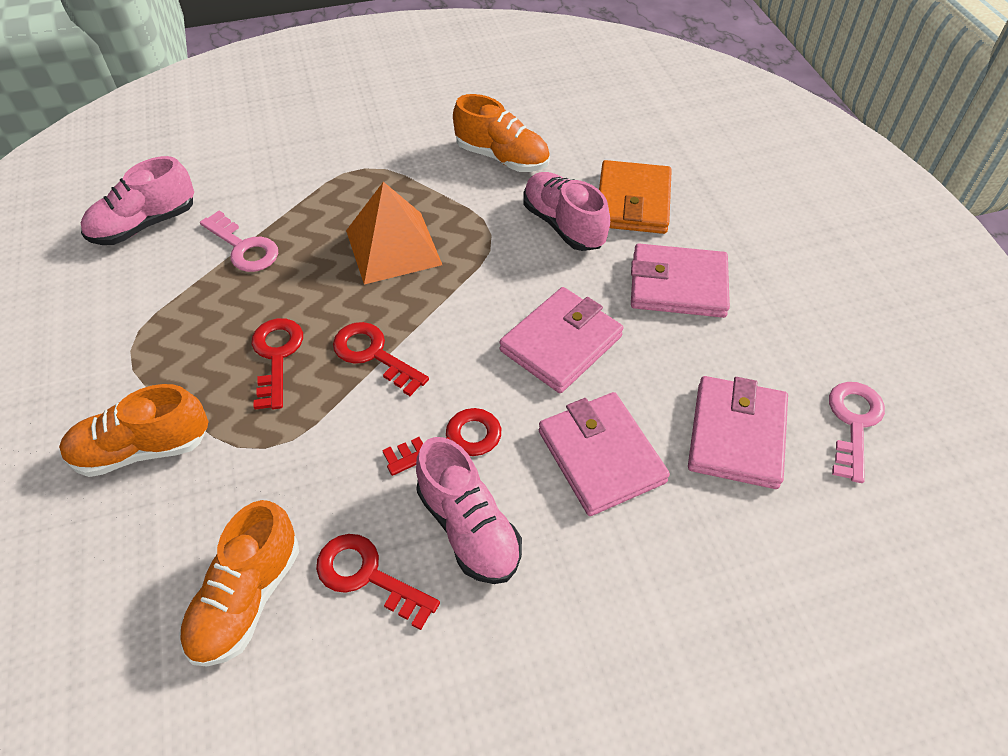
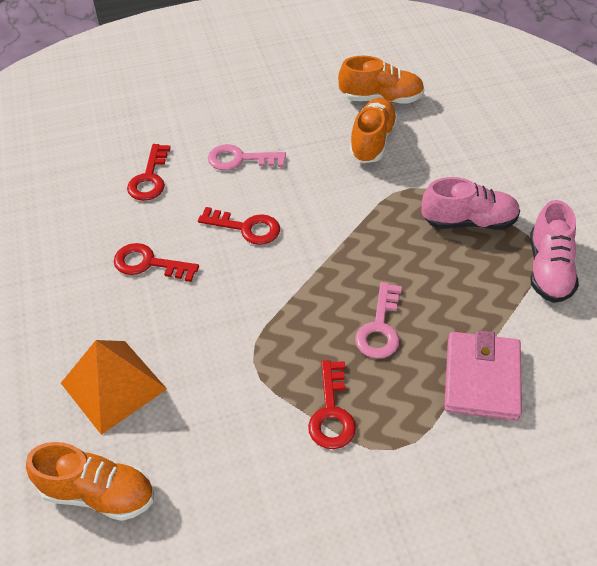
orange wallet: 1 -> 0
pink shoe: 3 -> 2
pink wallet: 4 -> 1

